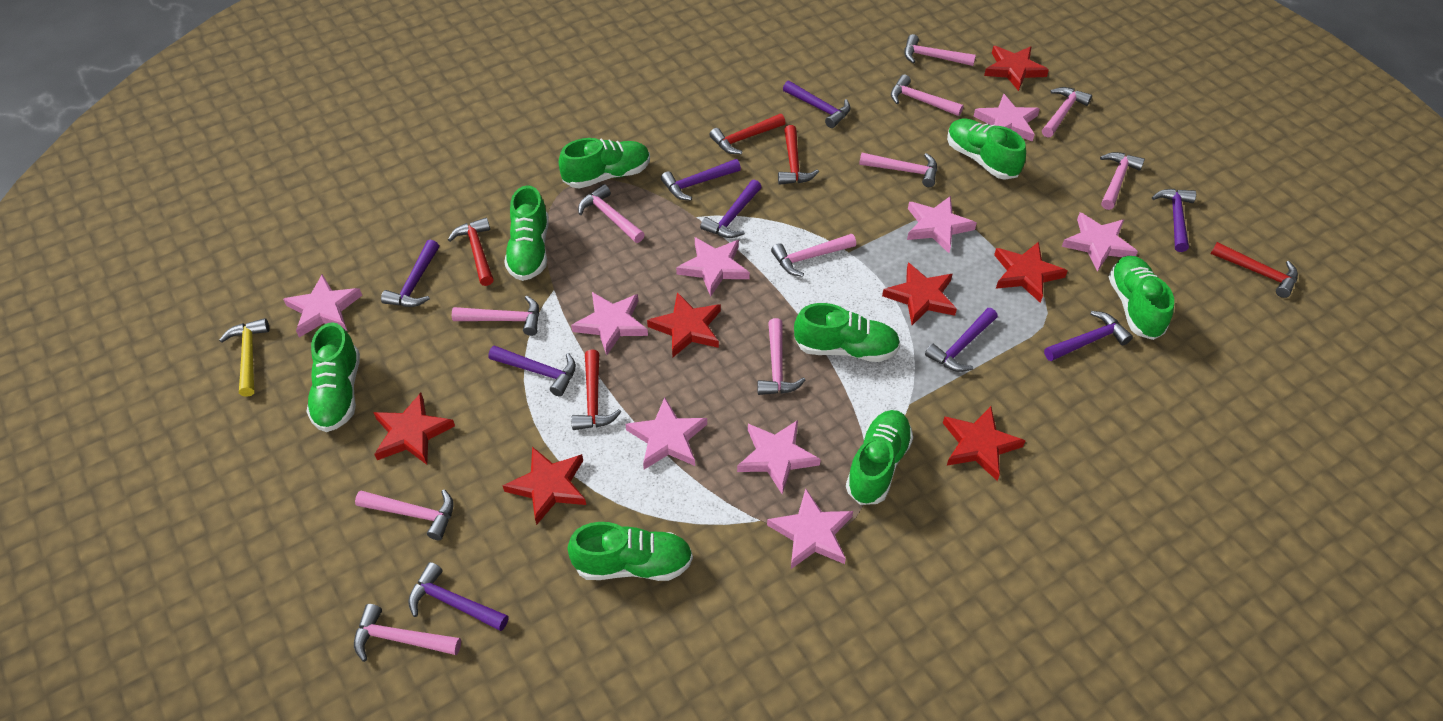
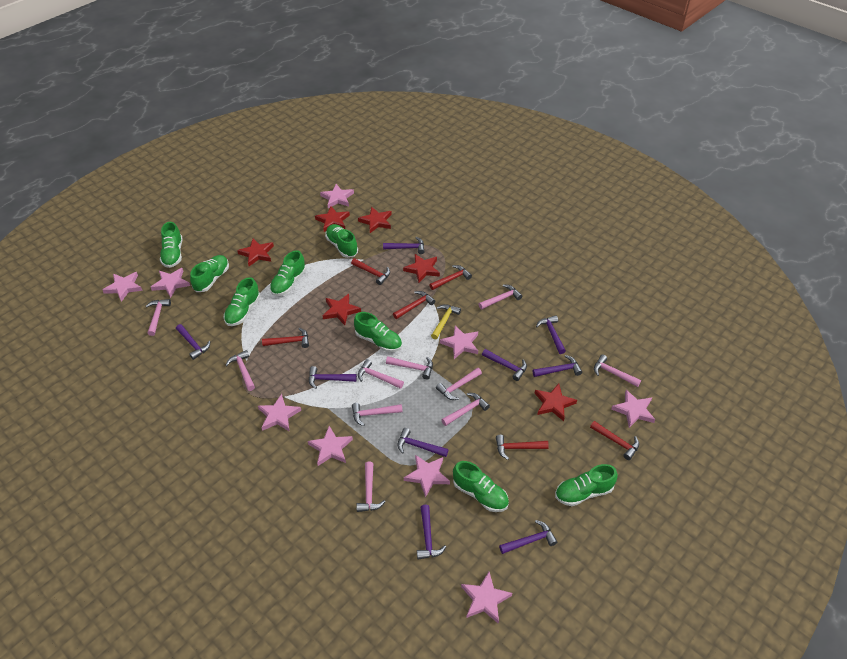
pink hammer: 11 -> 10
red hammer: 5 -> 6
red star: 7 -> 6

